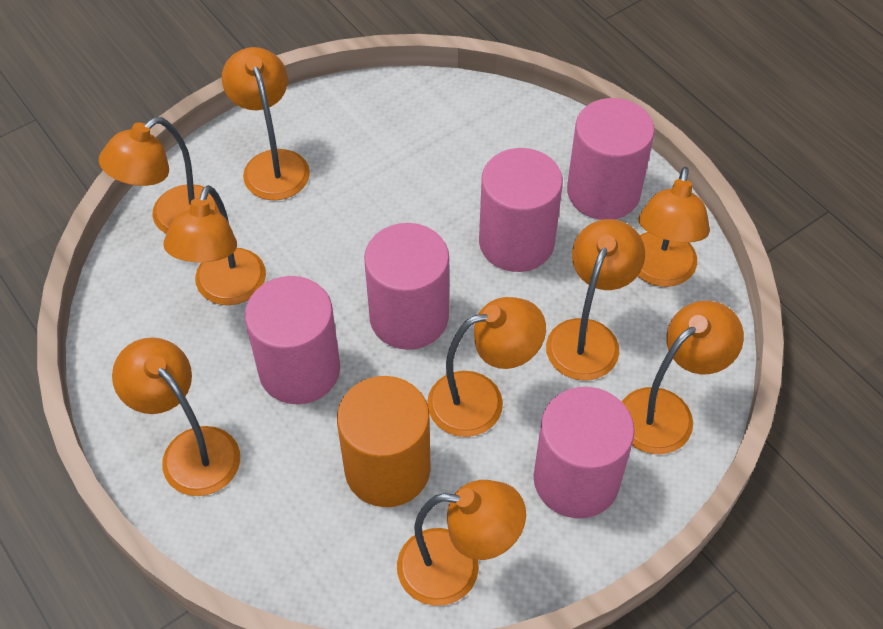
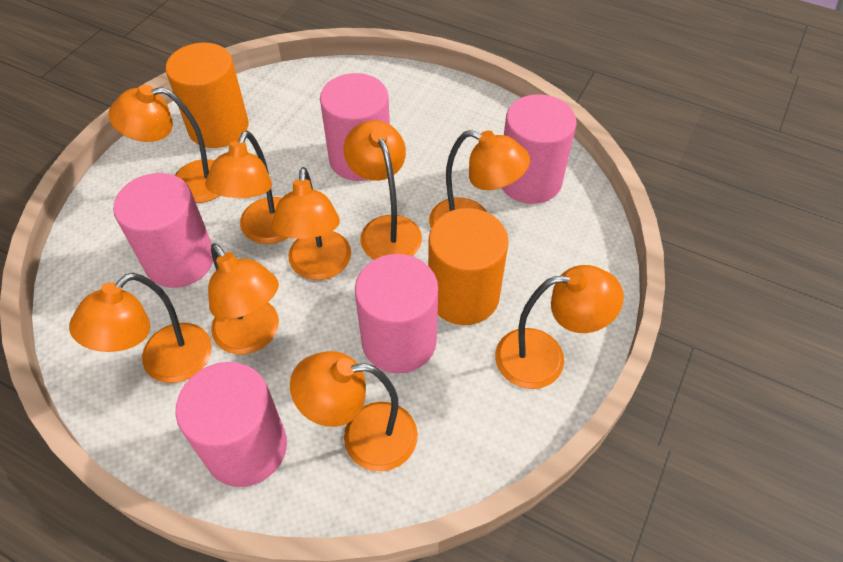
orange cylinder: 1 -> 2

